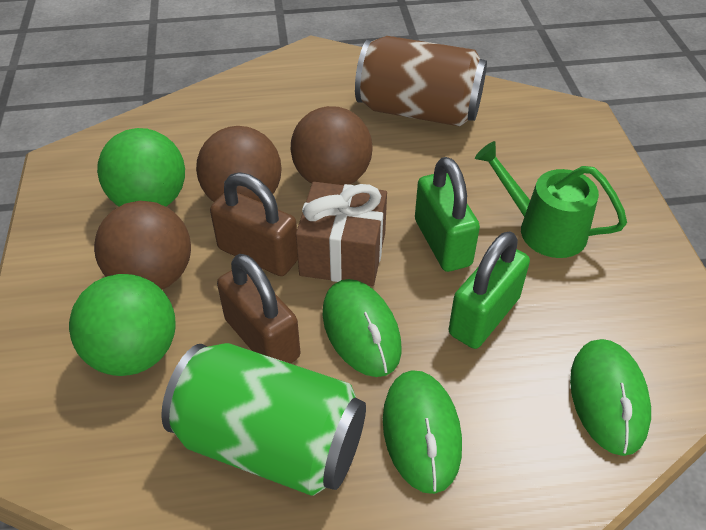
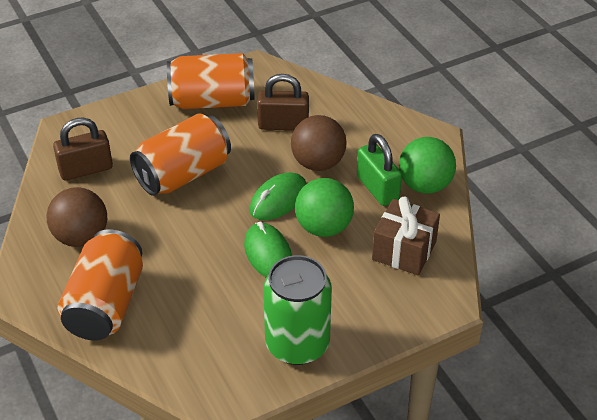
brown ball: 3 -> 2
brown can: 1 -> 0
green mouse: 3 -> 2
green padlock: 2 -> 1
green watering can: 1 -> 0
orange can: 0 -> 3

